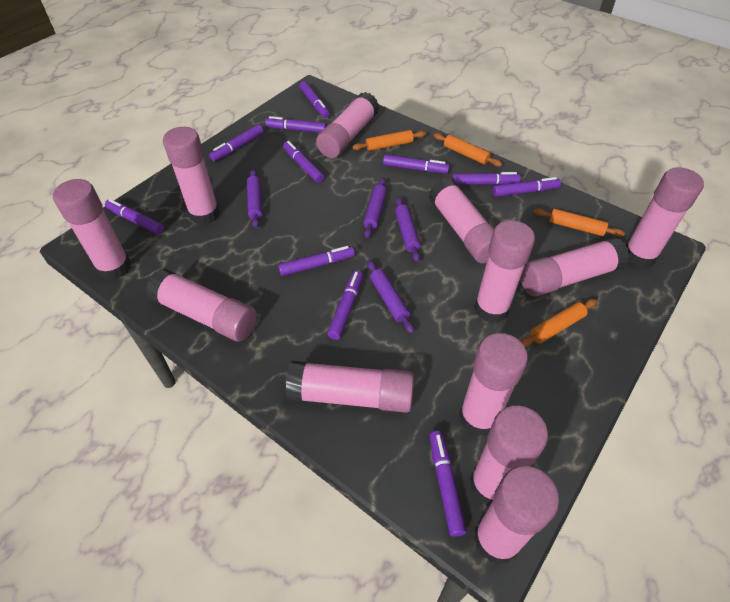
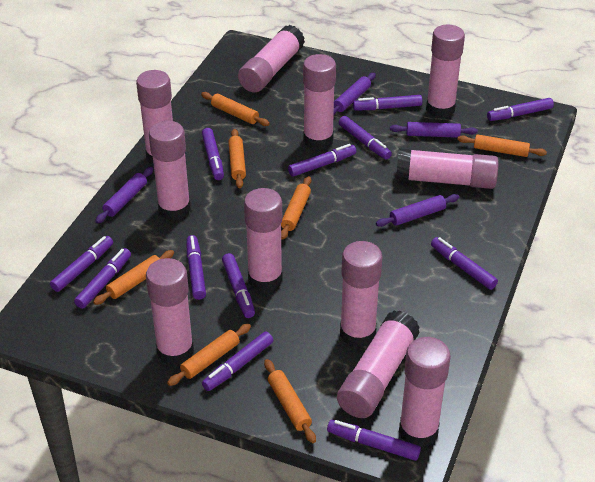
orange rolling pin: 4 -> 7
pink glue stick: 12 -> 11
purple marker: 11 -> 12

